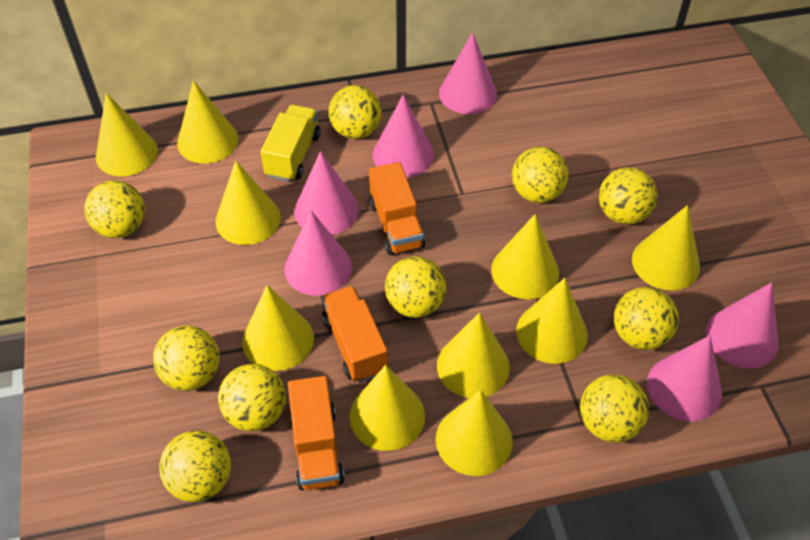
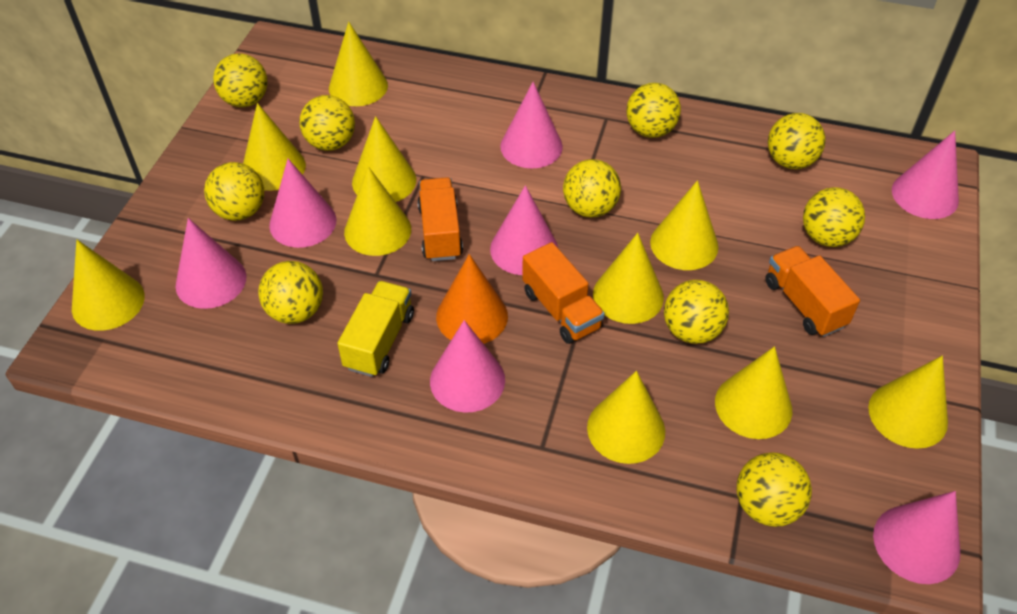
orange cone: 0 -> 1
pink cone: 6 -> 7

